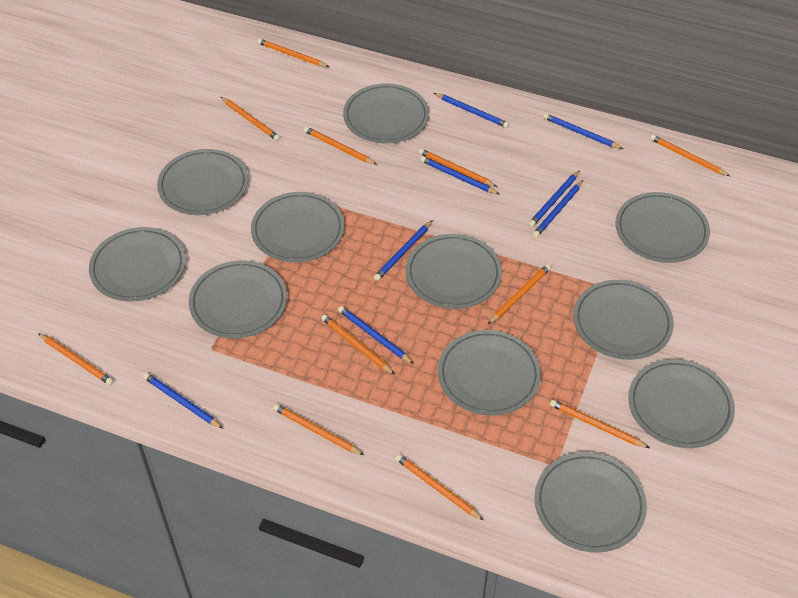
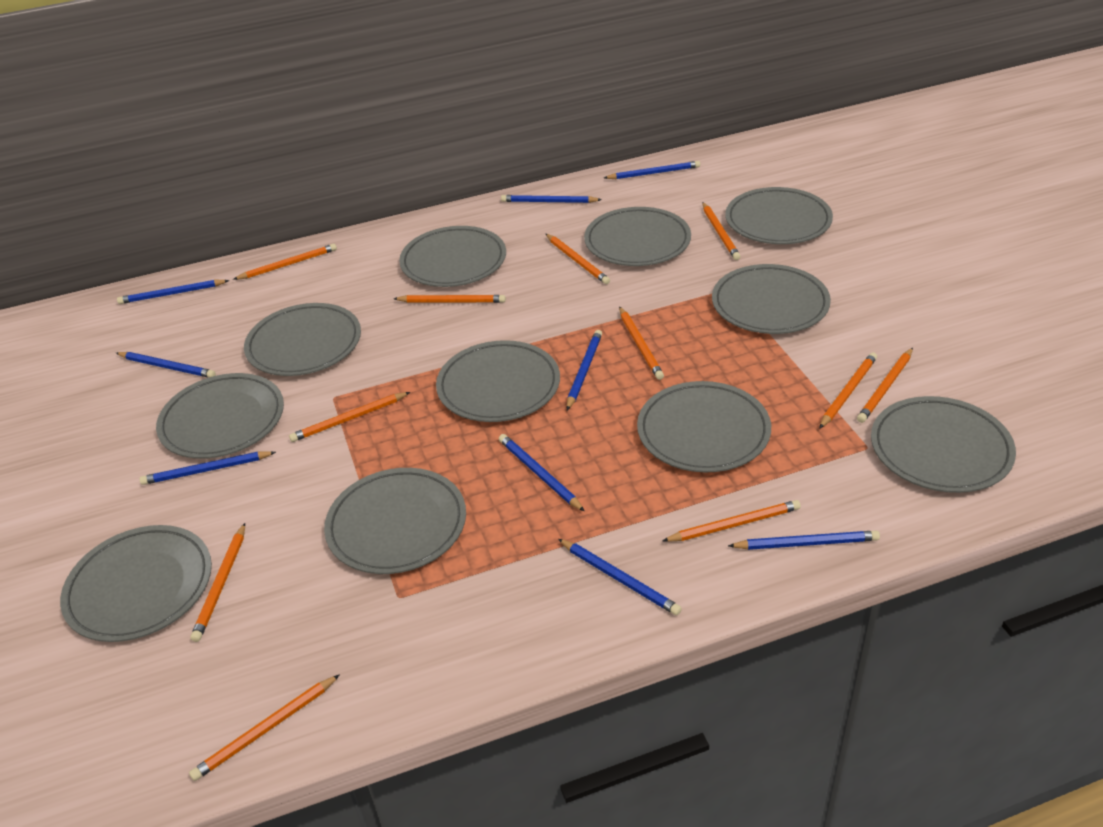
blue pencil: 8 -> 9

